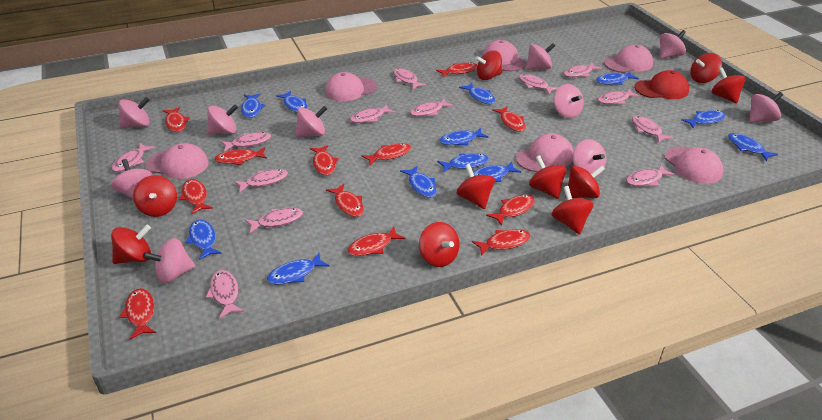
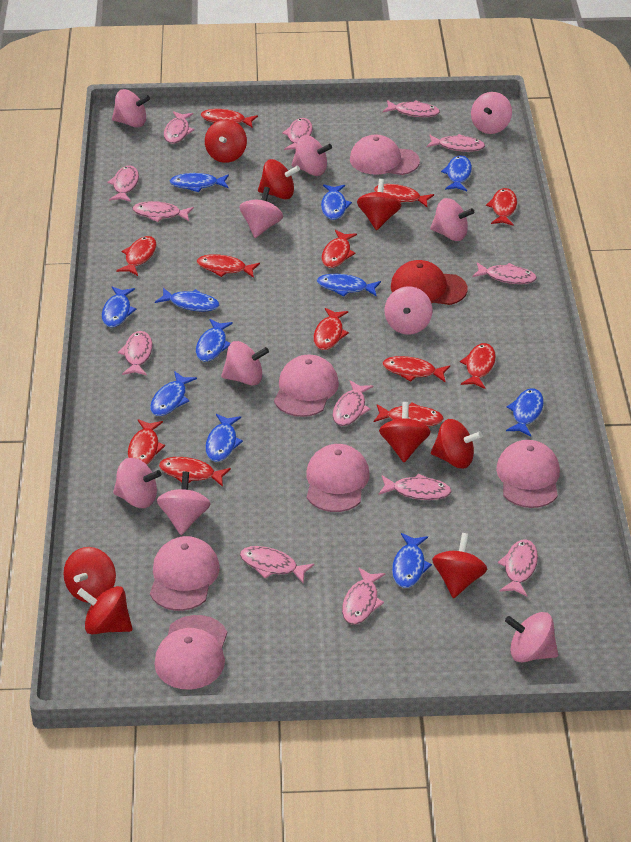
blue fish: 12 -> 11
red spinning top: 10 -> 8

